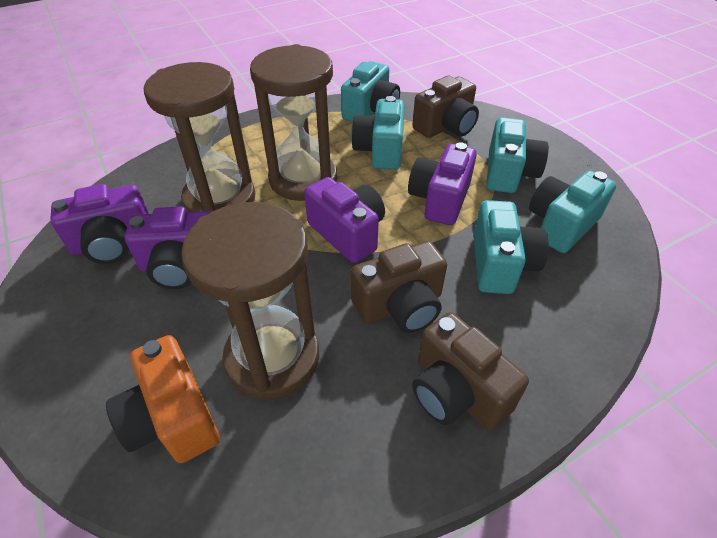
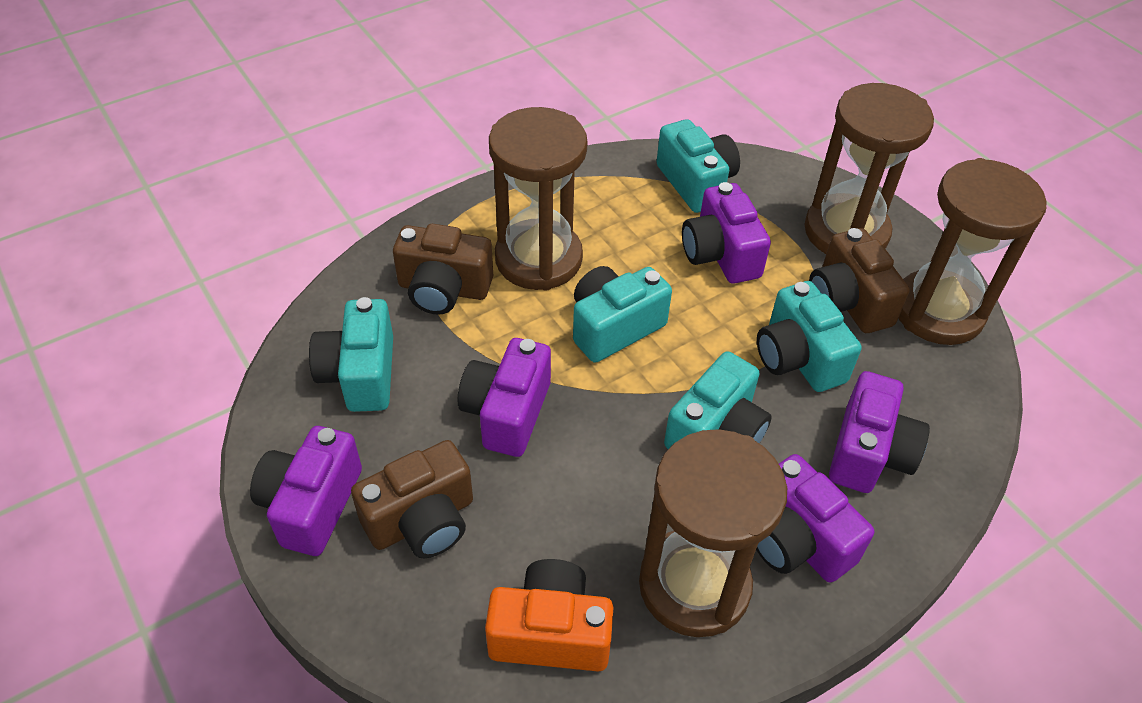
brown hourglass: 3 -> 4
purple camera: 4 -> 5

